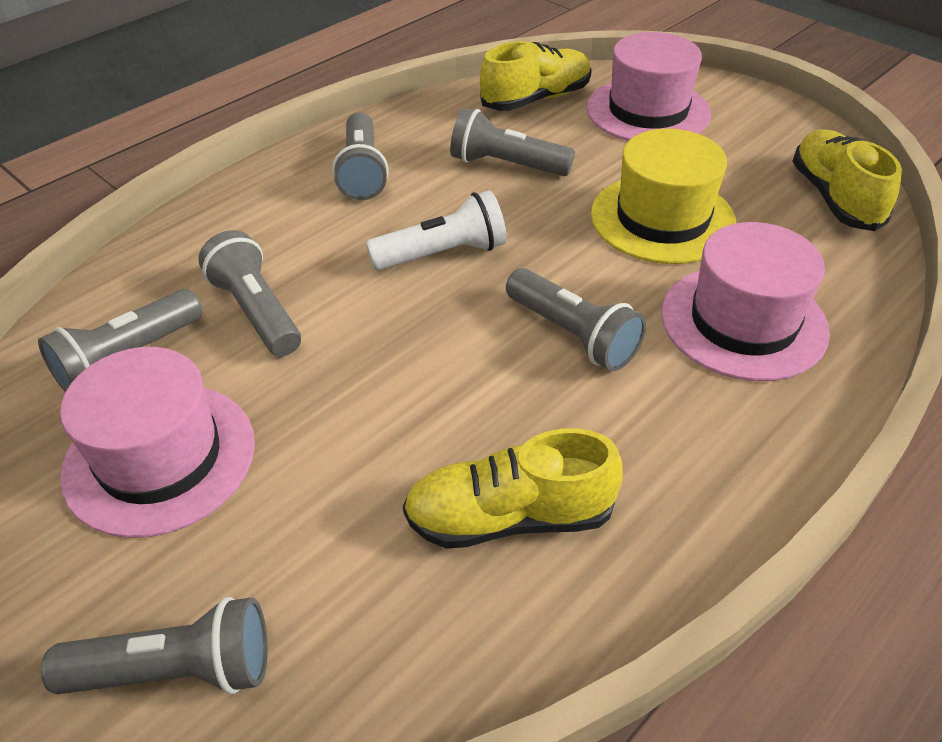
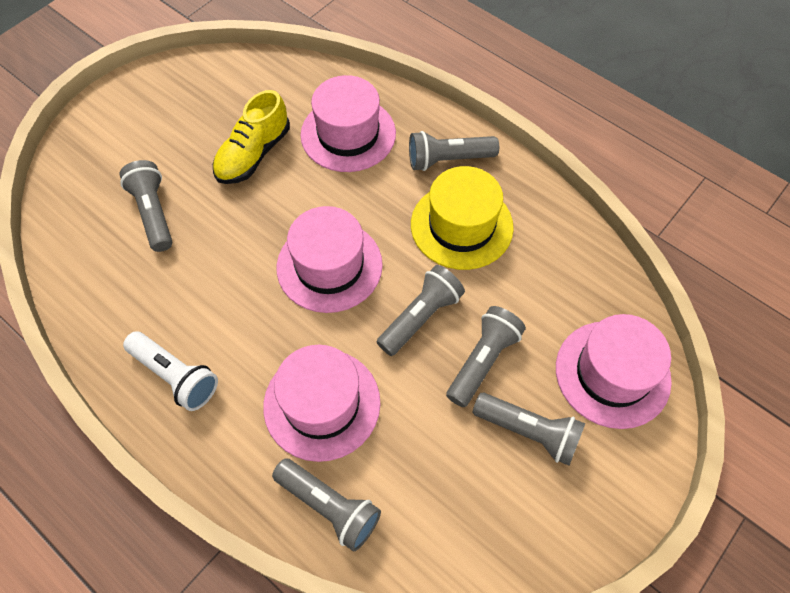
pink hat: 3 -> 4
yellow shoe: 3 -> 1

